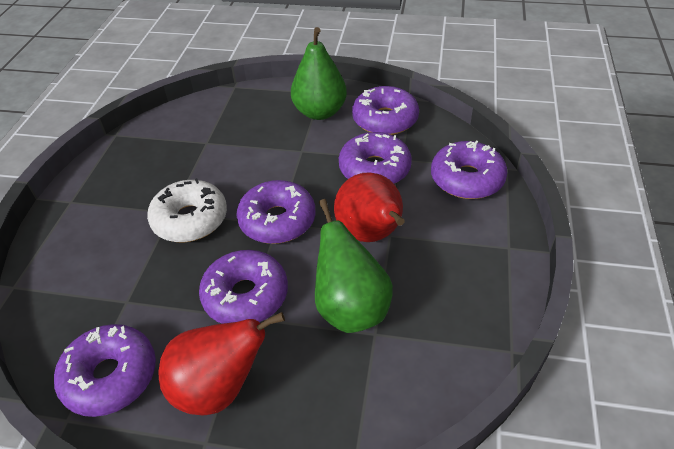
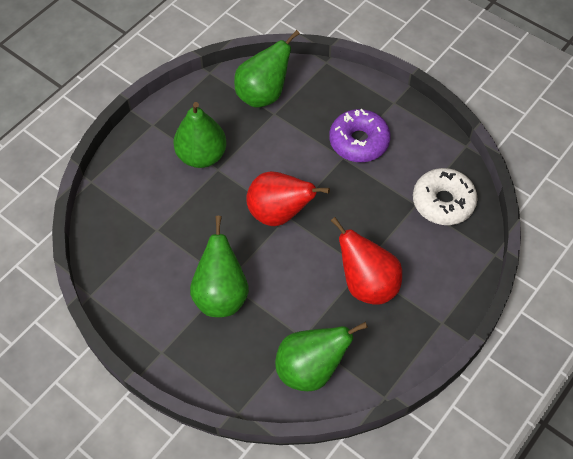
green pear: 2 -> 4
purple donut: 6 -> 1

